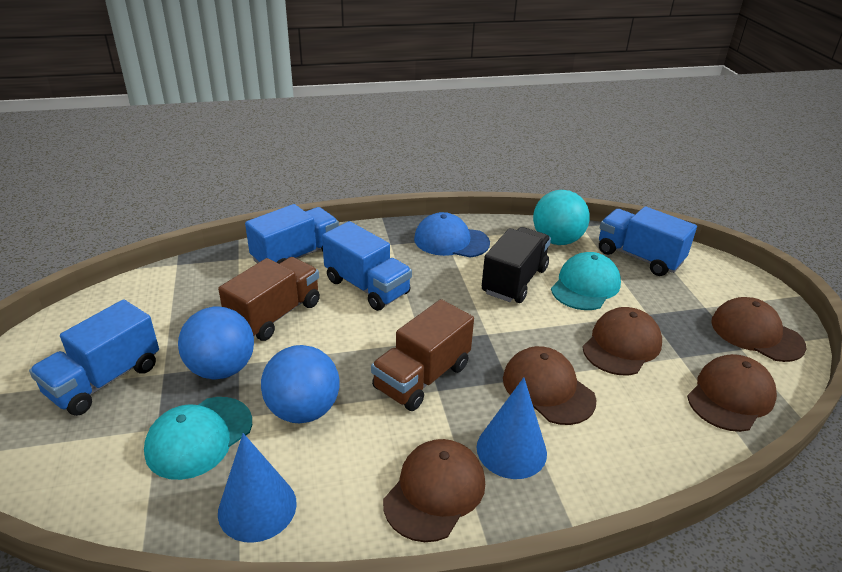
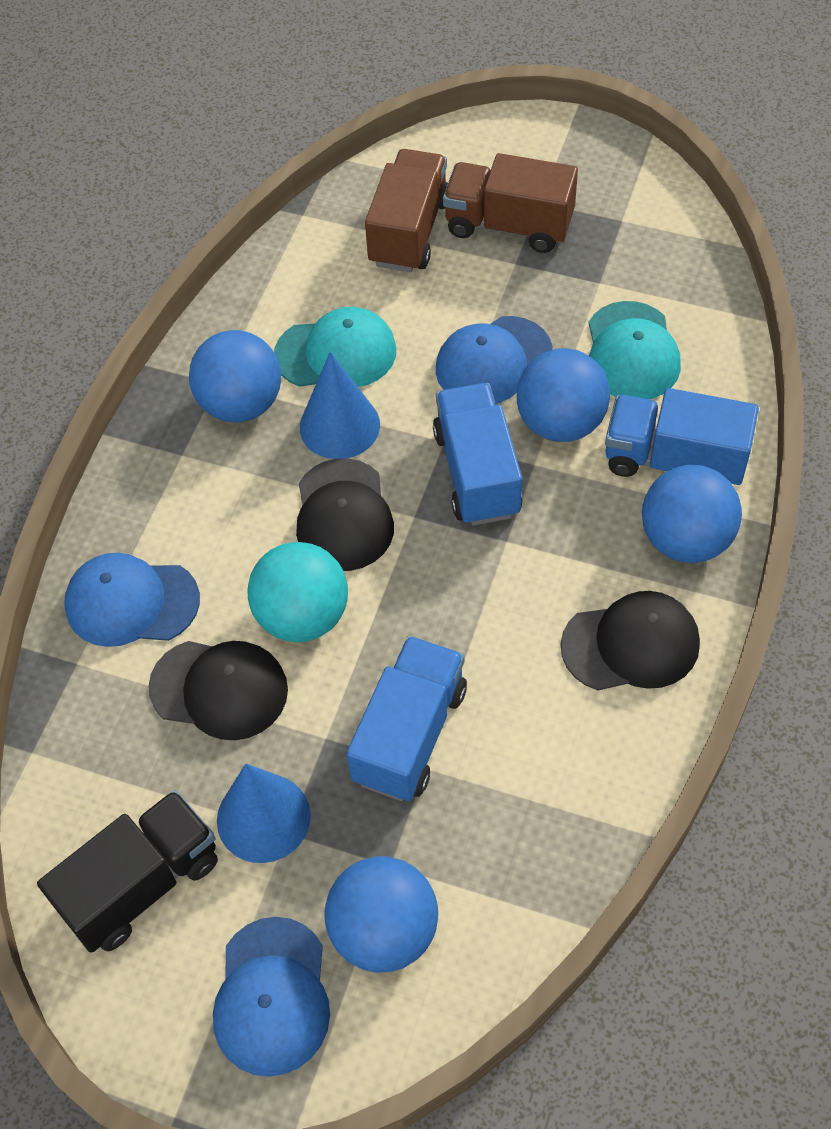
black cap: 0 -> 3
blue ball: 2 -> 4
blue cap: 1 -> 3
blue truck: 4 -> 3
brown cap: 5 -> 0

